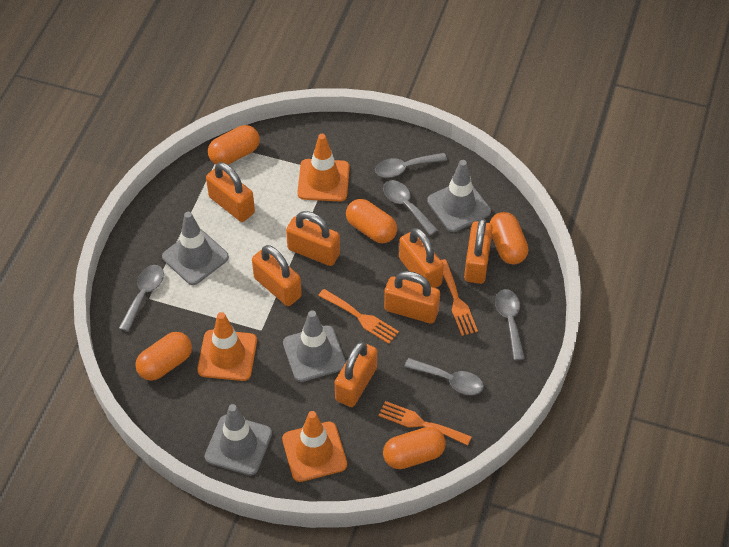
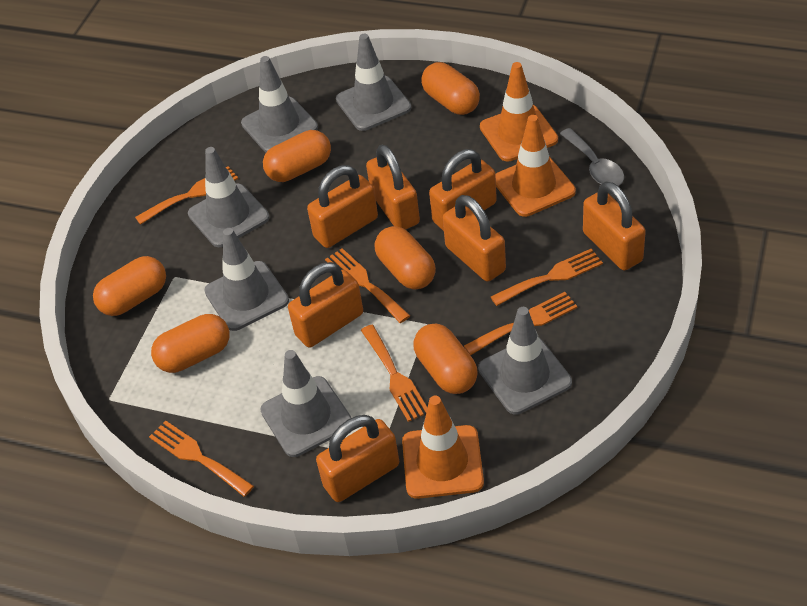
grey spoon: 5 -> 1
grey traffic cone: 4 -> 6
orange capsule: 5 -> 6
orange fork: 3 -> 6

